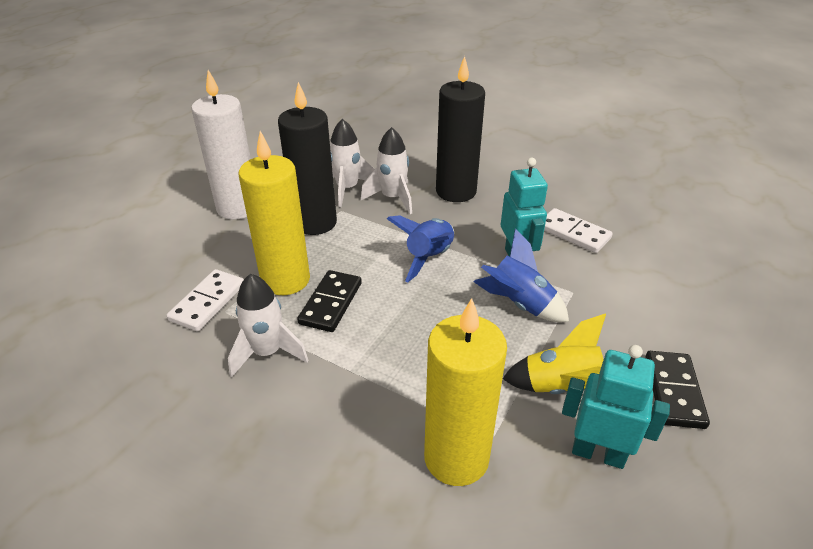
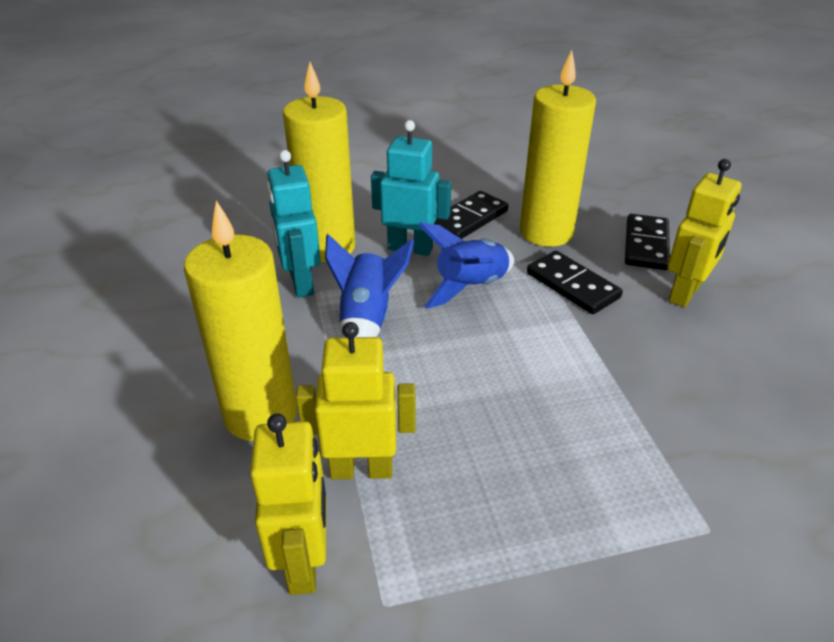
black candle: 2 -> 0
black domino: 2 -> 3
white candle: 1 -> 0
white domino: 2 -> 0
white rocket: 3 -> 0
yellow candle: 2 -> 3
yellow robot: 0 -> 3
yellow rocket: 1 -> 0

